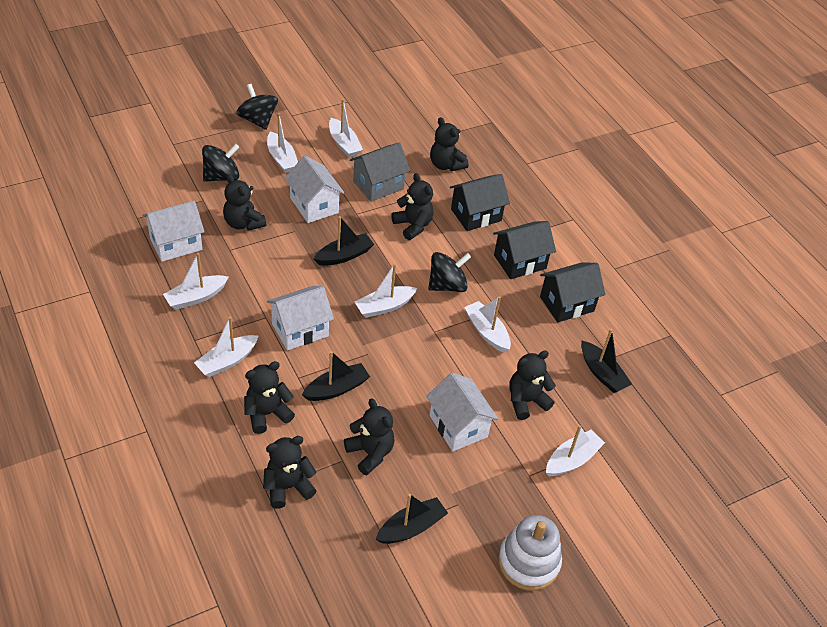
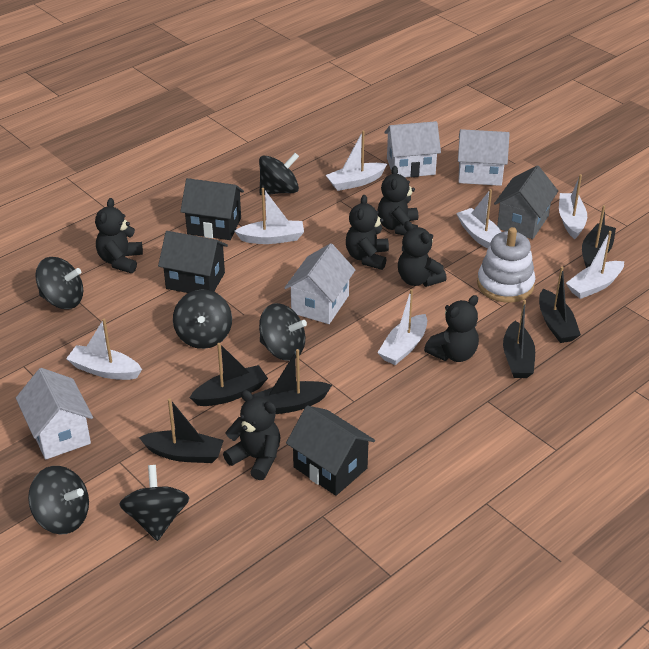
black boat: 4 -> 6
black spinning top: 3 -> 6
black teddy bear: 7 -> 6

